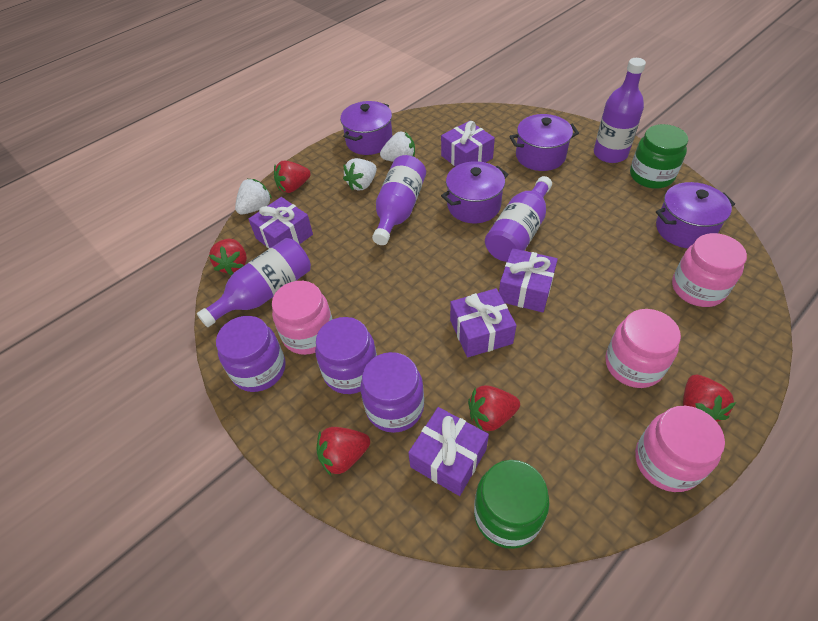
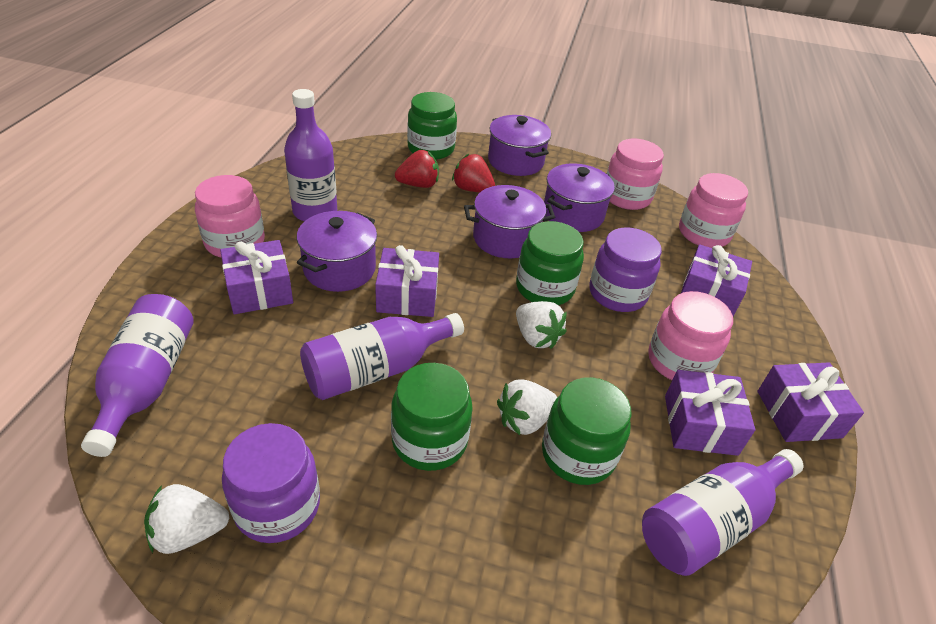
green jar: 2 -> 4
purple jar: 3 -> 2
red strawberry: 5 -> 2

